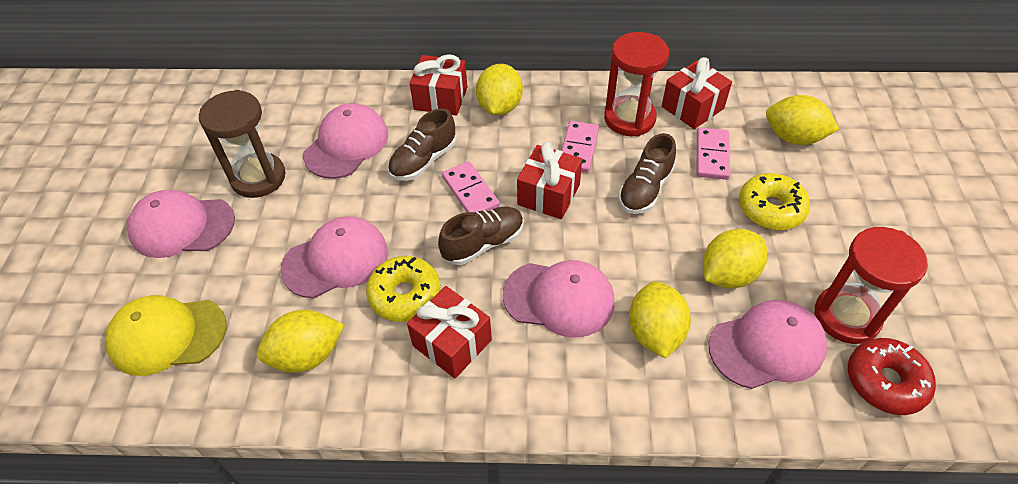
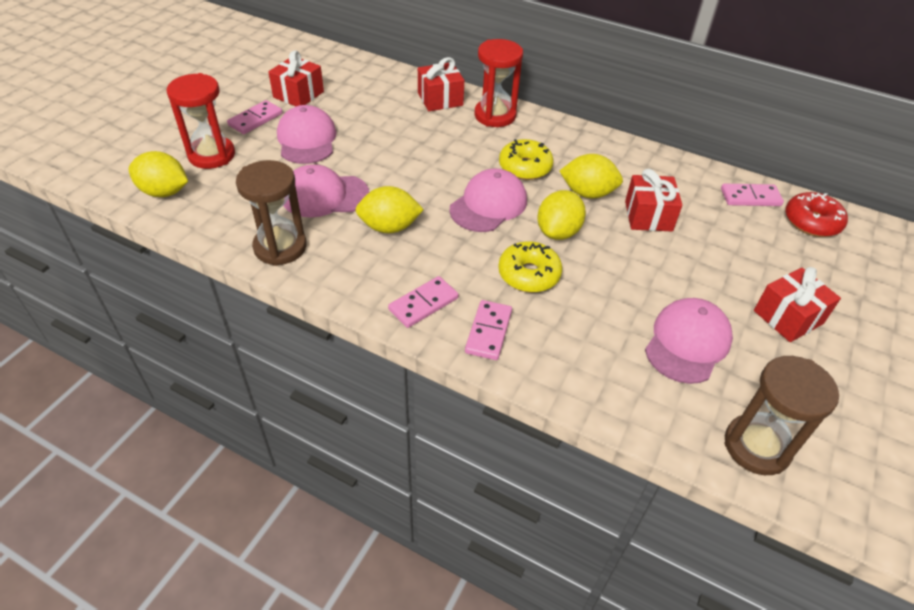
brown hourglass: 1 -> 2
brown shoe: 3 -> 0
pink cap: 5 -> 4
pink domino: 3 -> 4
yellow cap: 1 -> 0
yellow lemon: 5 -> 4

